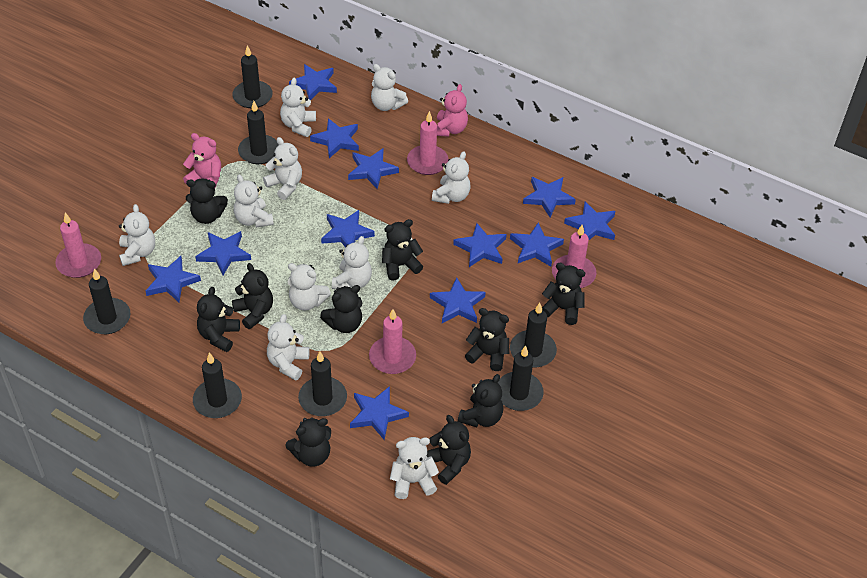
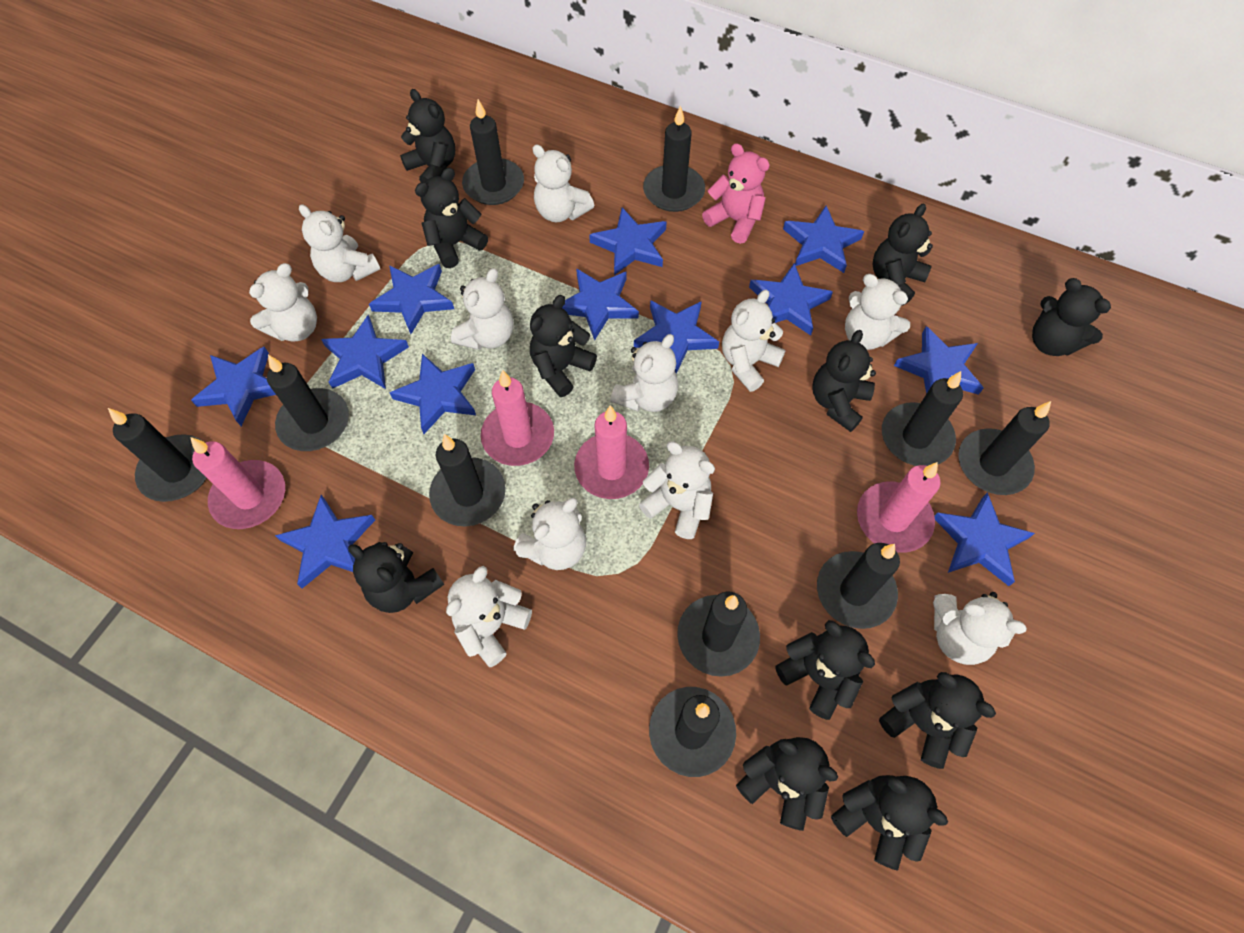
black candle: 7 -> 10
black teddy bear: 10 -> 11
pink teddy bear: 2 -> 1
white teddy bear: 10 -> 11

